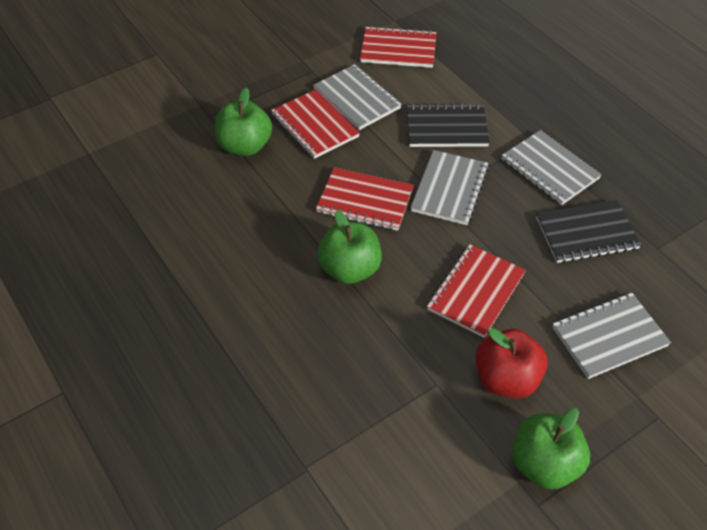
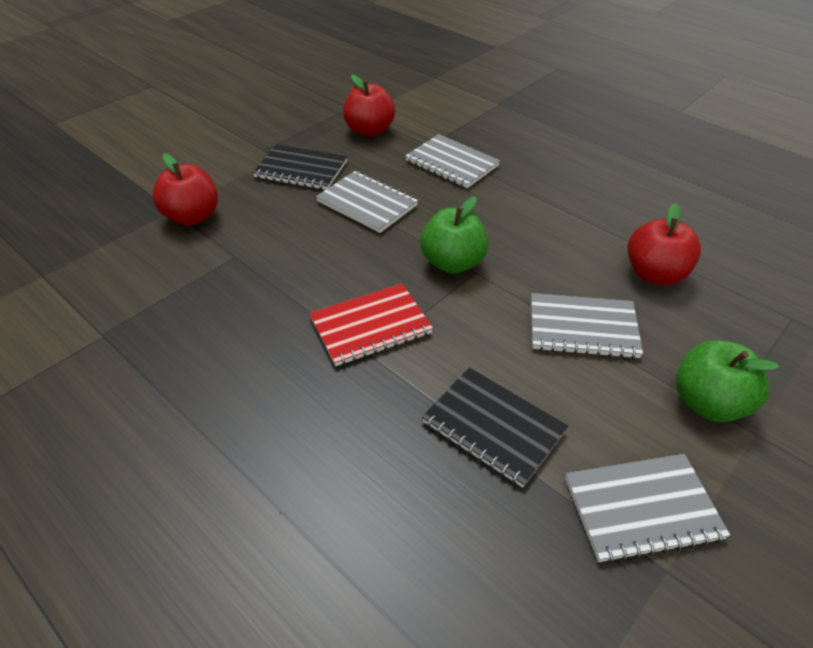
green apple: 3 -> 2
red apple: 1 -> 3
red notebook: 4 -> 1

